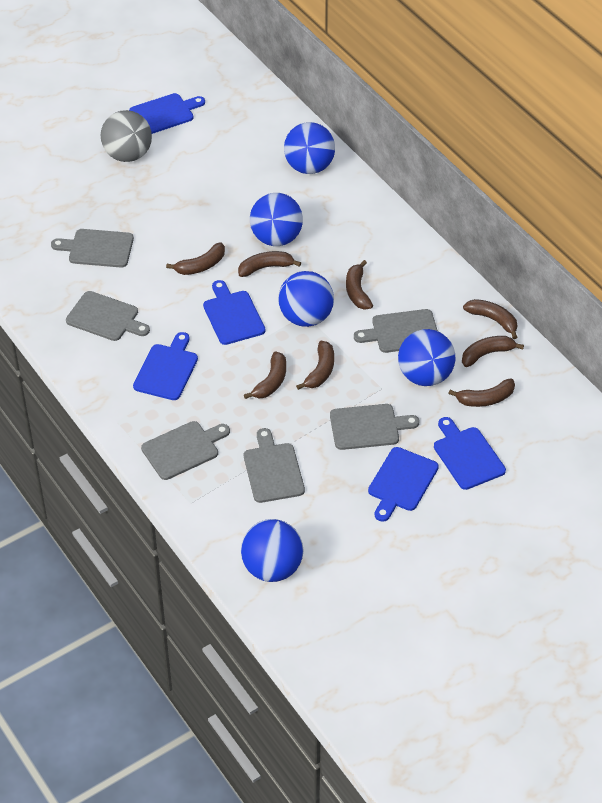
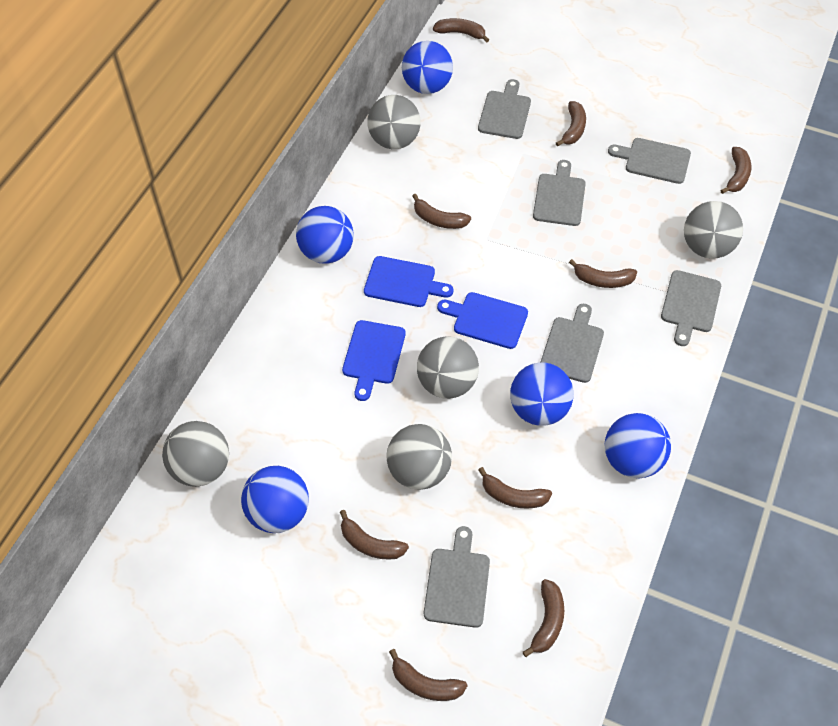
blue cutting board: 5 -> 3
brown banana: 8 -> 9
grey ball: 1 -> 5

